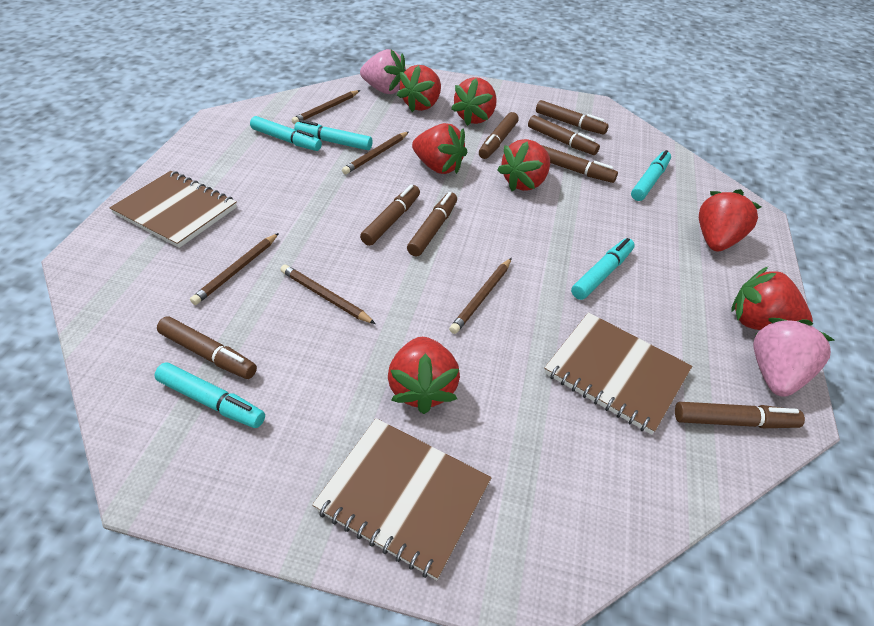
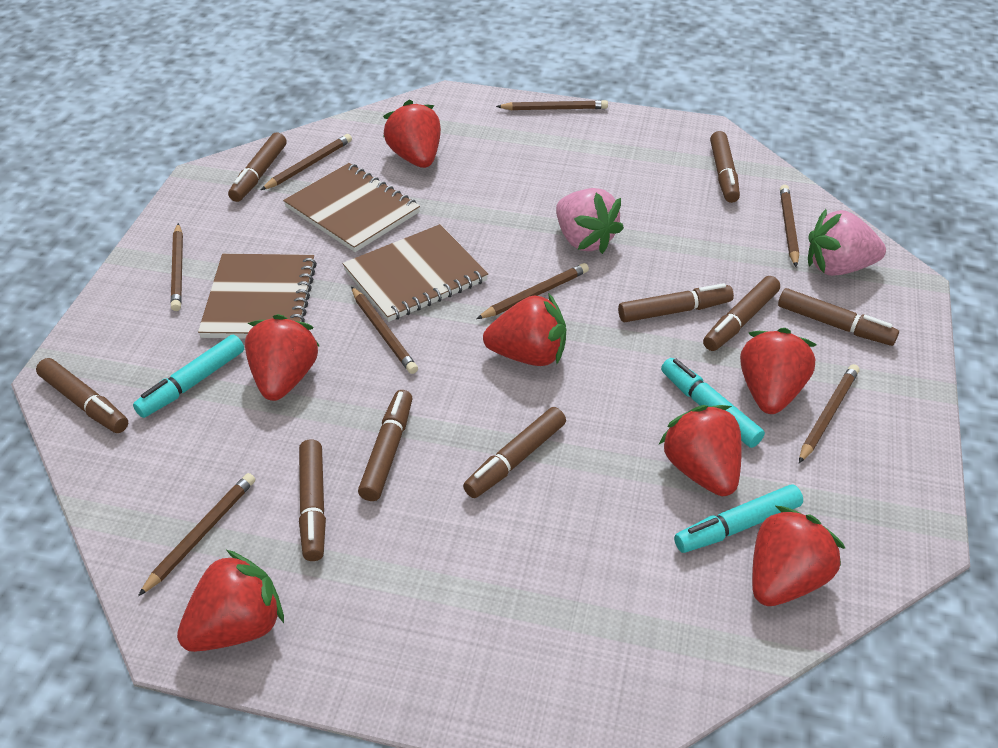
brown marker: 8 -> 9
brown pencil: 5 -> 8
turquoise marker: 5 -> 3

